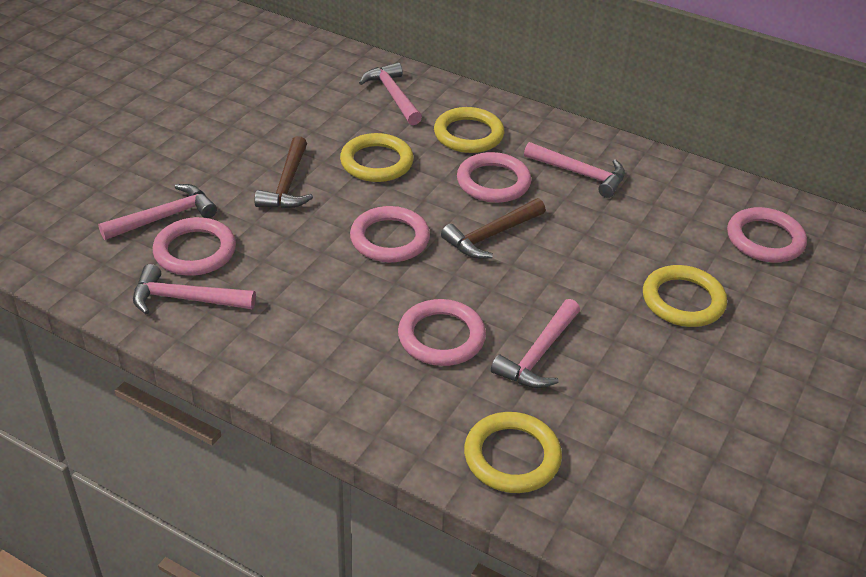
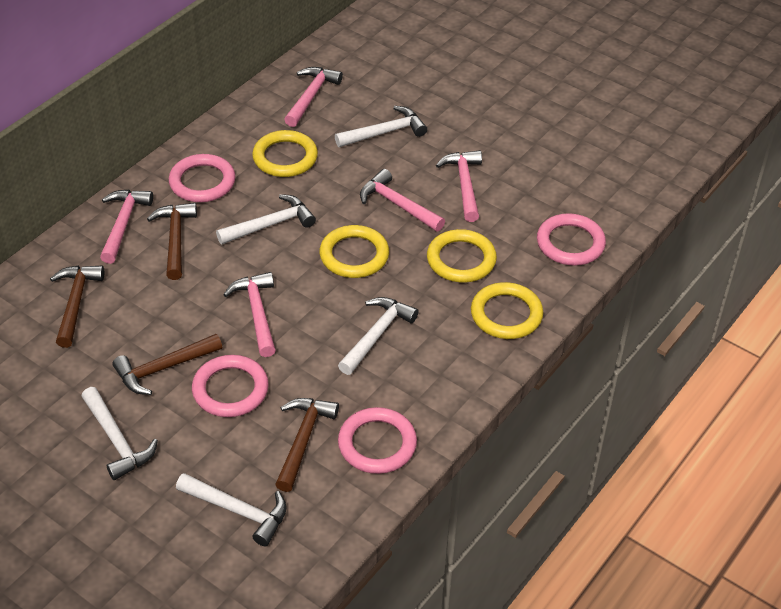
brown hammer: 2 -> 4
pink ring: 5 -> 4
white hammer: 0 -> 5

